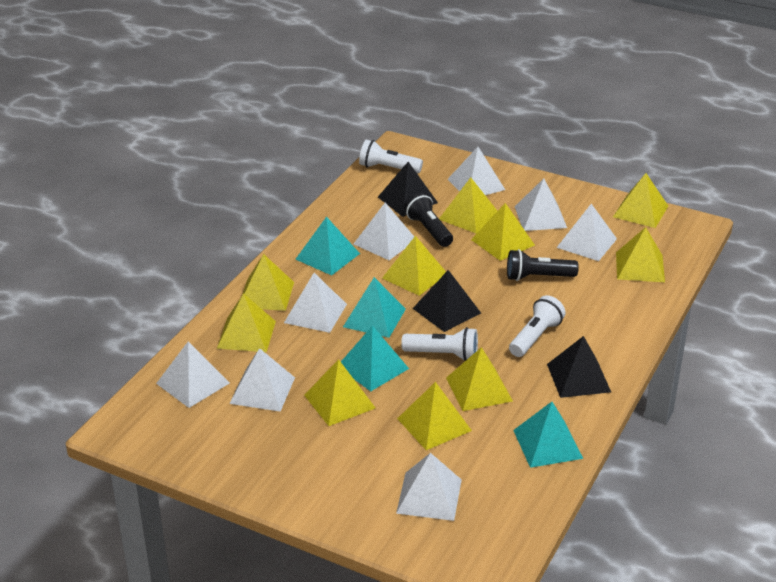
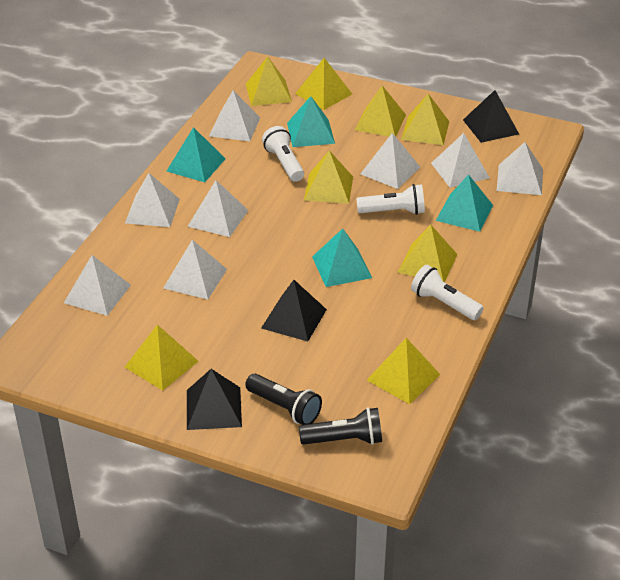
yellow pyramid: 10 -> 8

